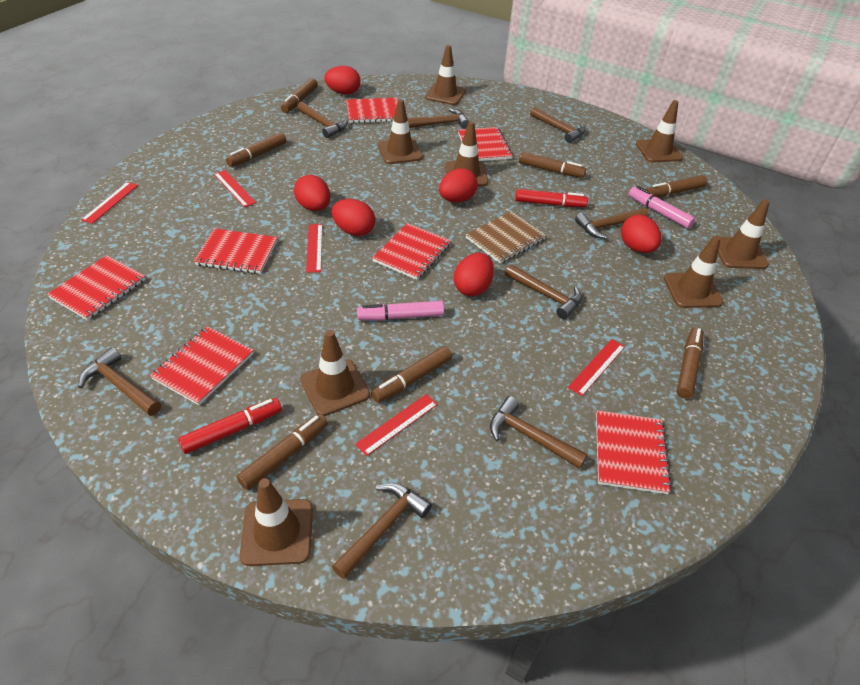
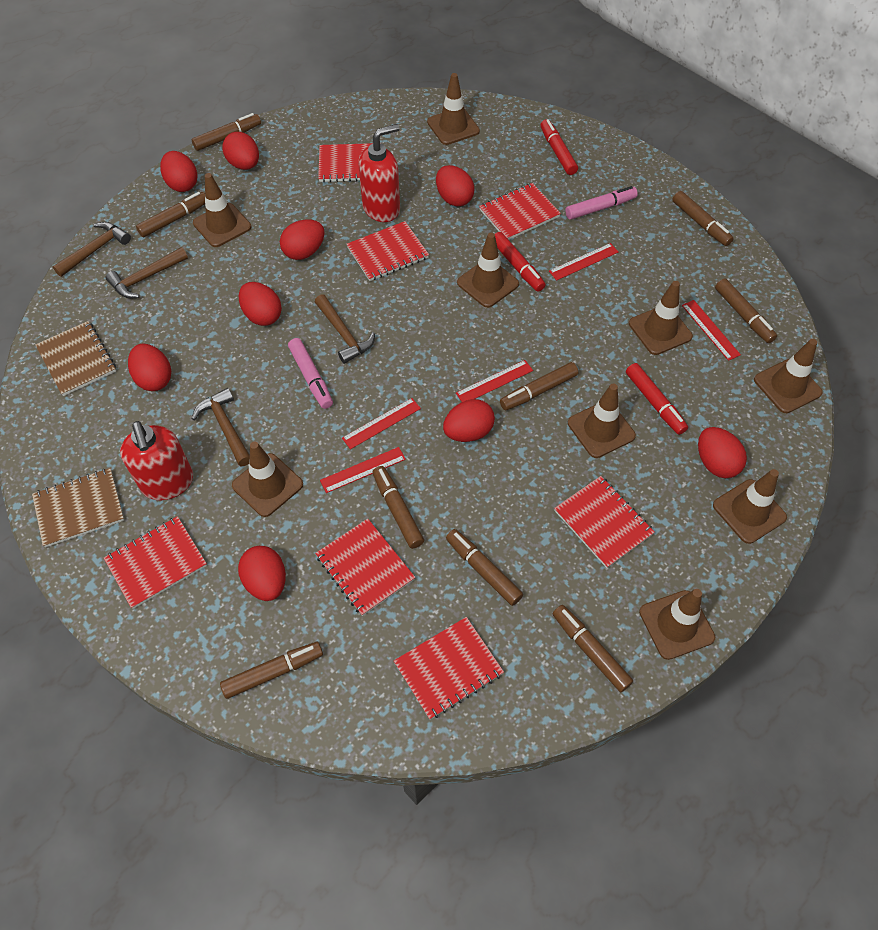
brown hammer: 8 -> 4
brown marker: 7 -> 9
brown notebook: 1 -> 2
brown traffic cone: 8 -> 9
red egg: 6 -> 9
red marker: 2 -> 3
red soap dispenser: 0 -> 2

